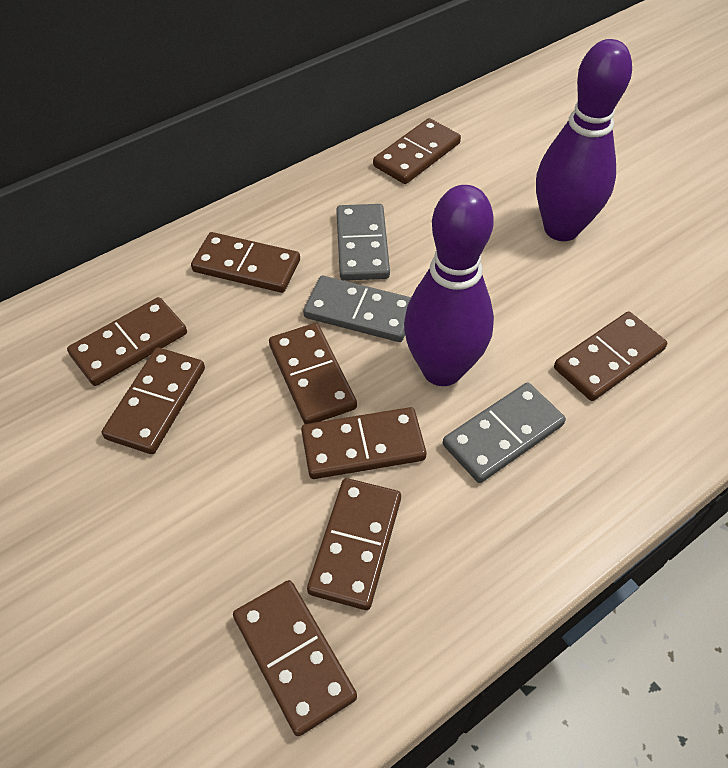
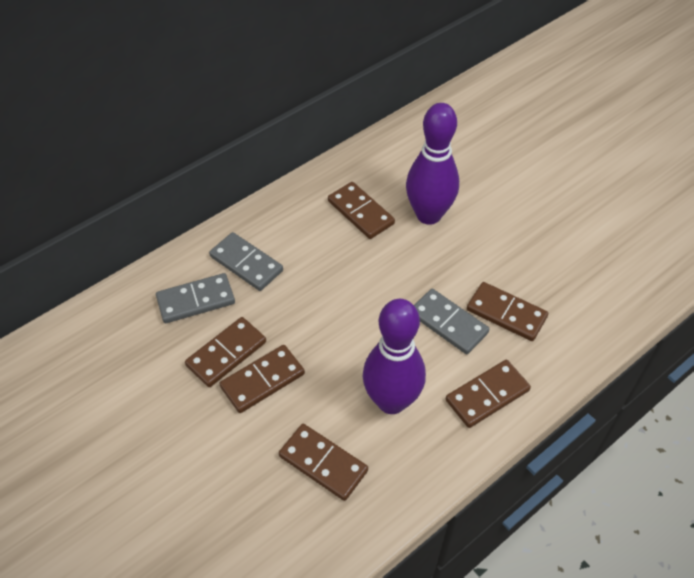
brown domino: 9 -> 6

